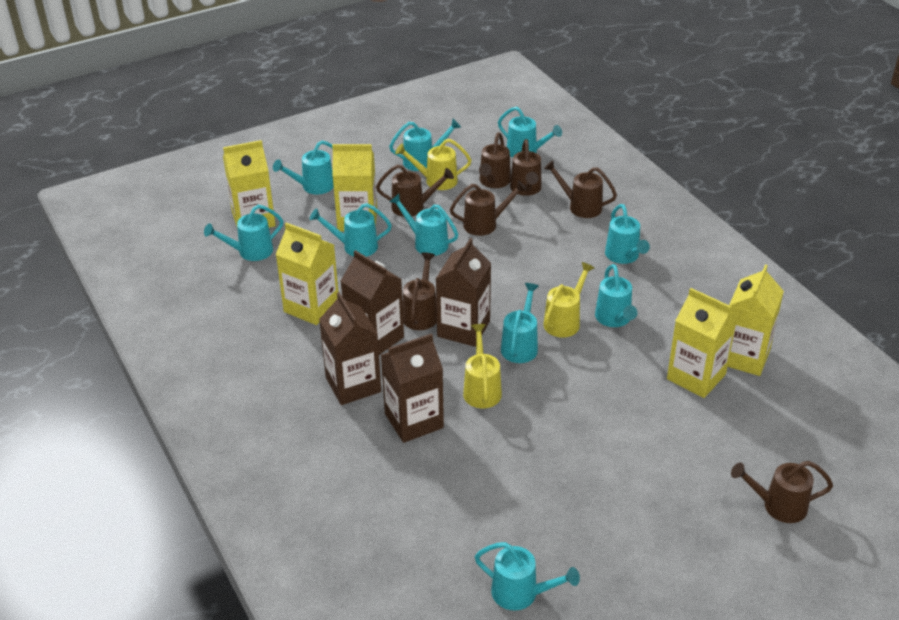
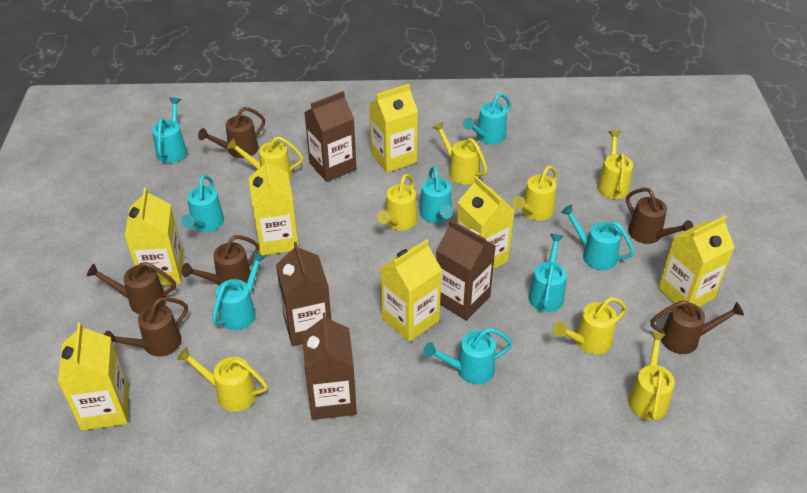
brown watering can: 7 -> 6
turquoise watering can: 10 -> 8
yellow carton: 5 -> 7
yellow watering can: 3 -> 8

